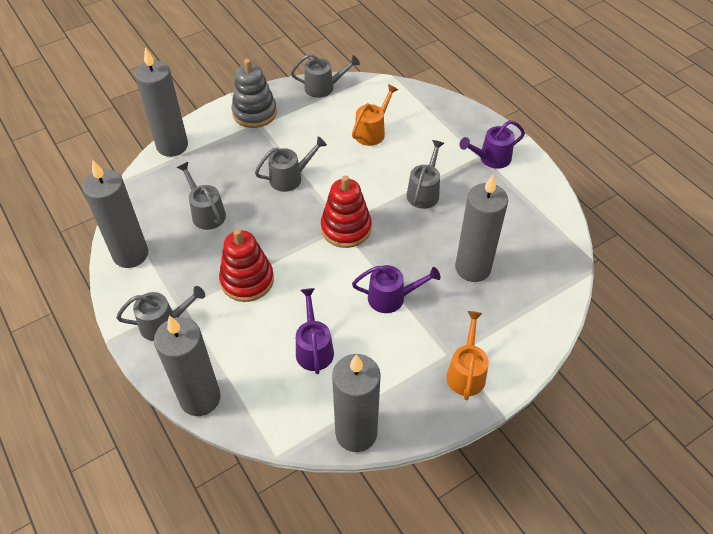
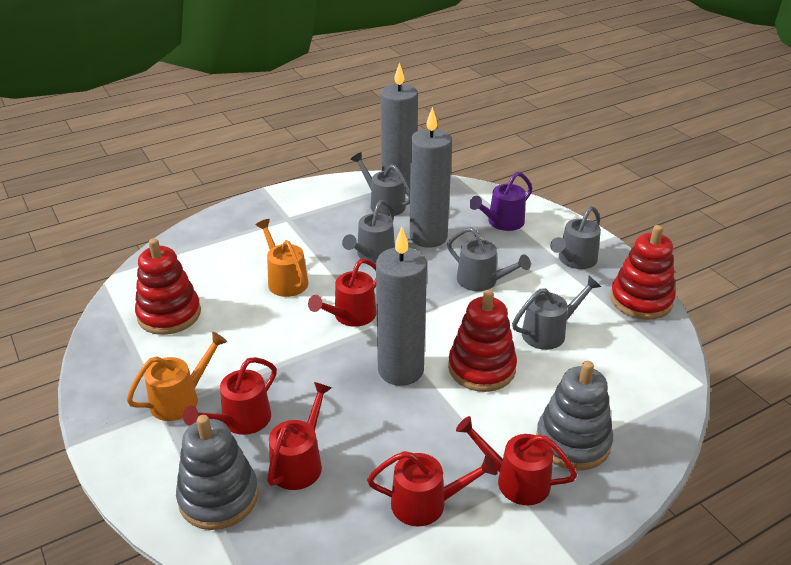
grey candle: 5 -> 3
grey stacking toy: 1 -> 2
purple watering can: 3 -> 1
red stacking toy: 2 -> 3
red watering can: 0 -> 5

